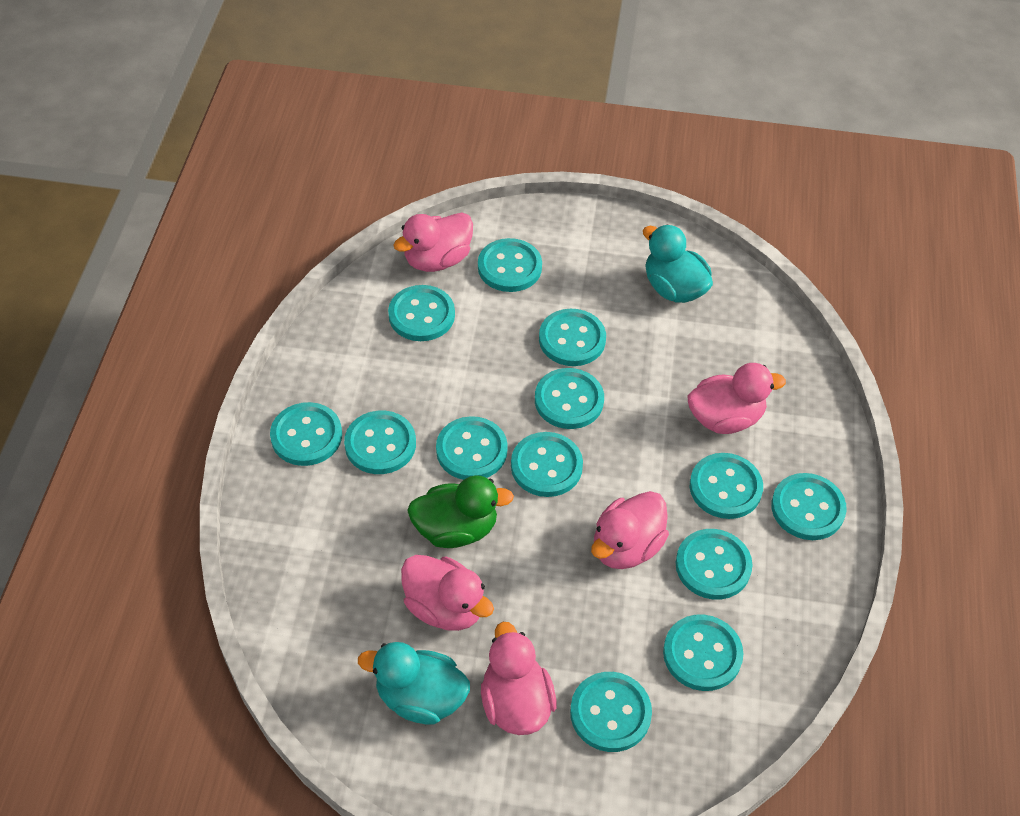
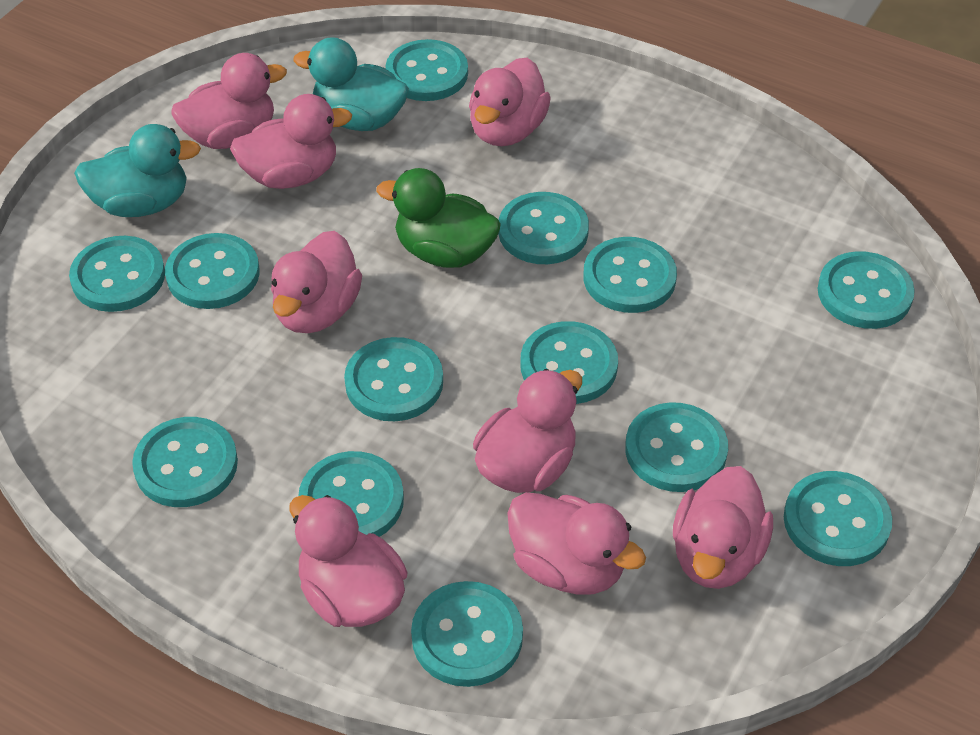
pink duck: 5 -> 8

